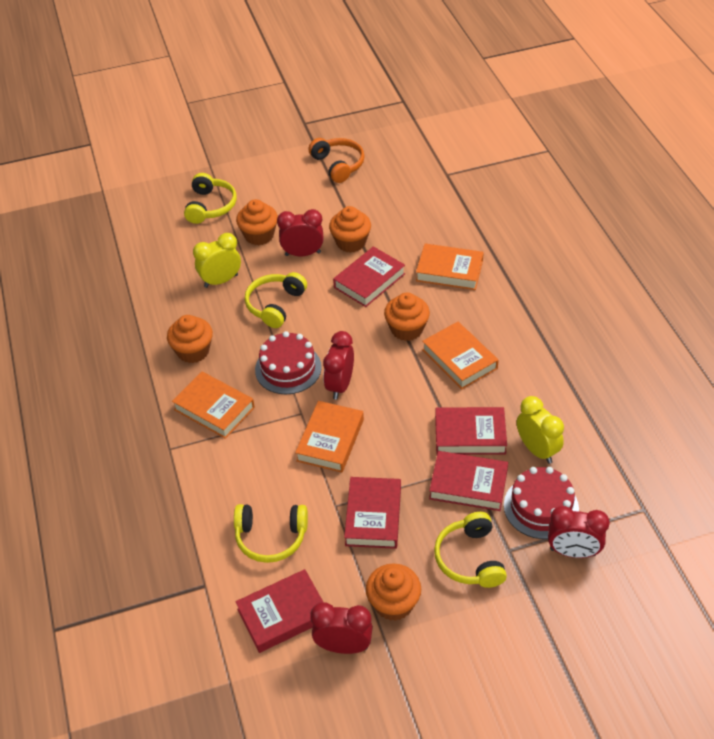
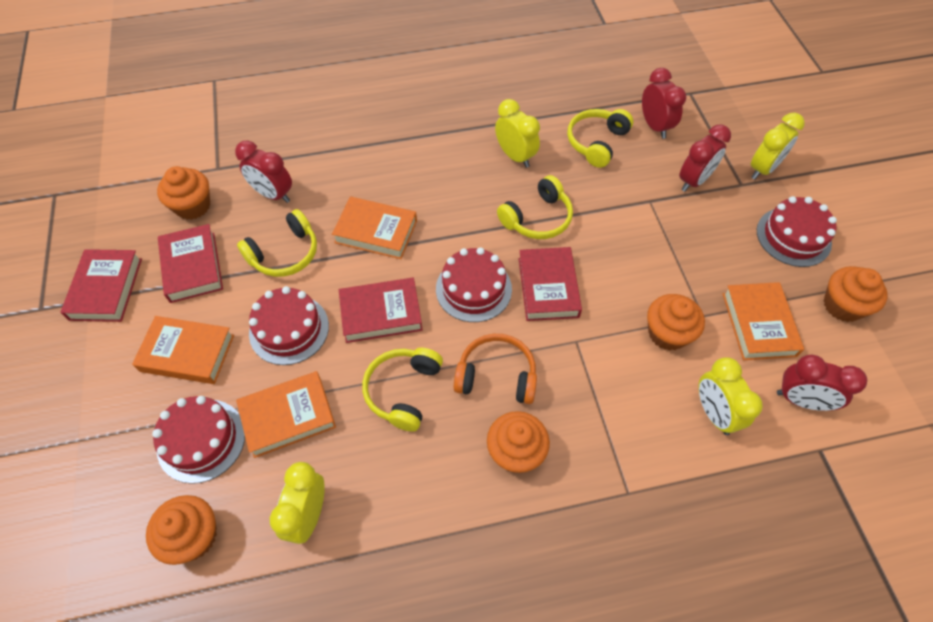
red book: 5 -> 4
red cake: 2 -> 4
yellow clock: 2 -> 4

